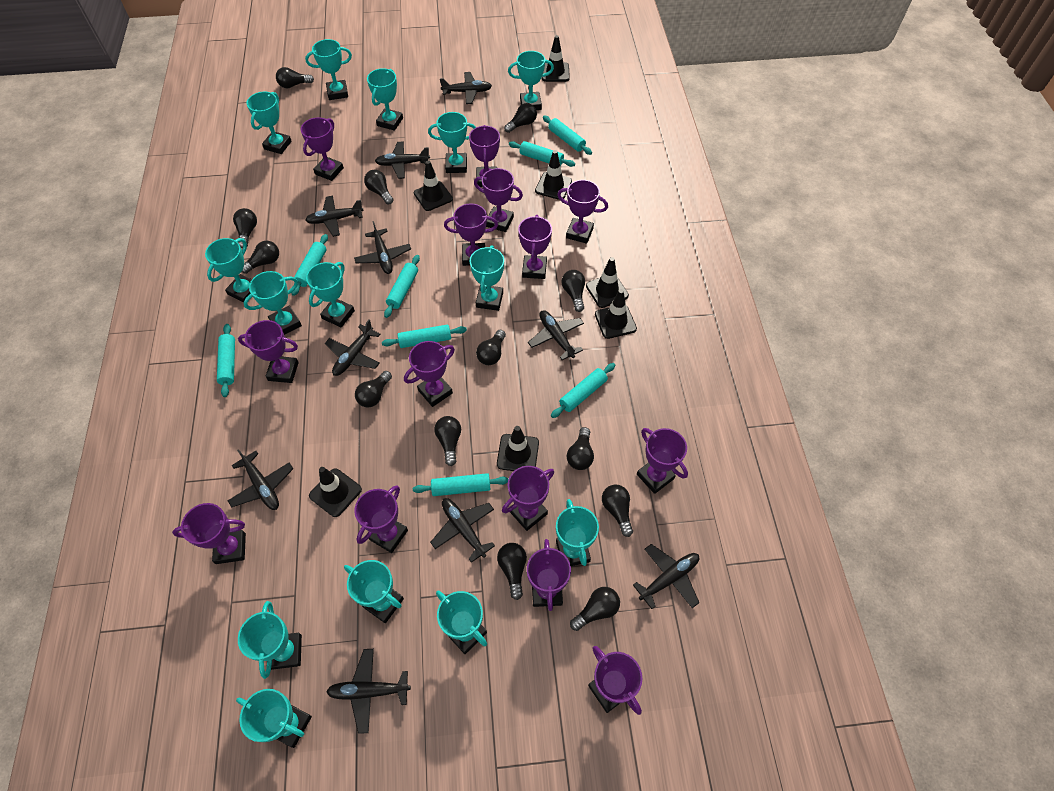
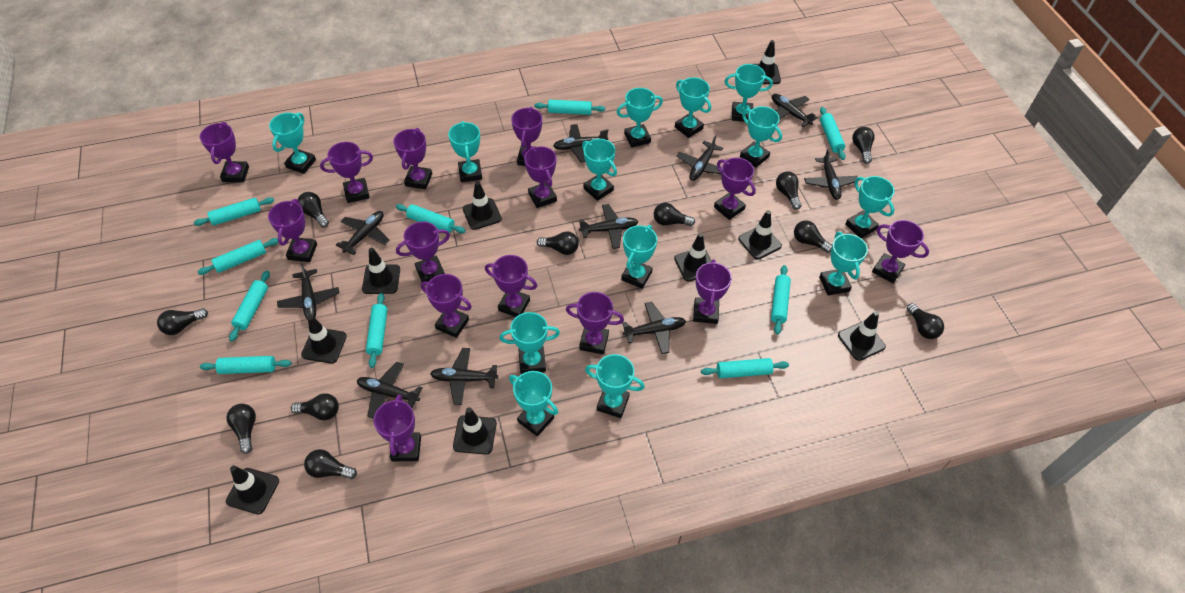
black light bulb: 13 -> 11
black traffic cone: 7 -> 9
turquoise rolling pin: 8 -> 10
turquoise trophy: 14 -> 13

